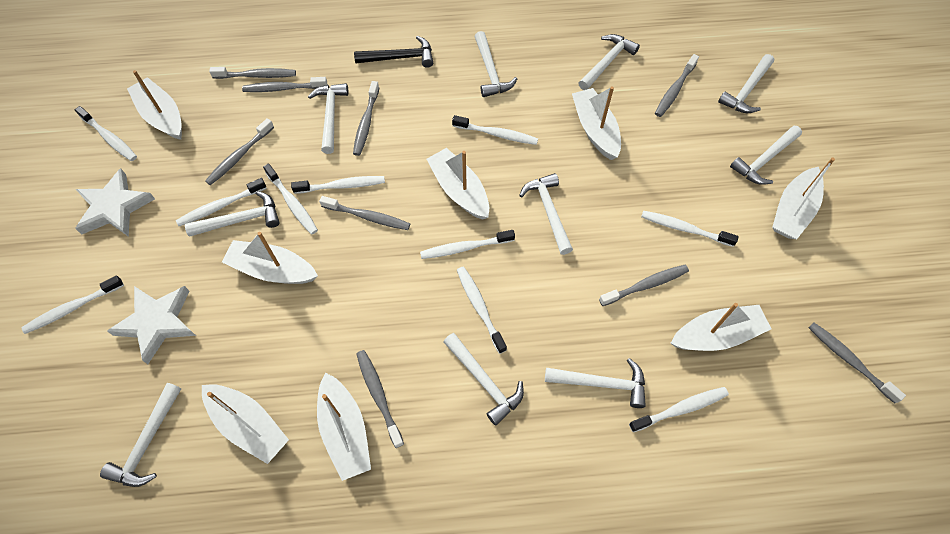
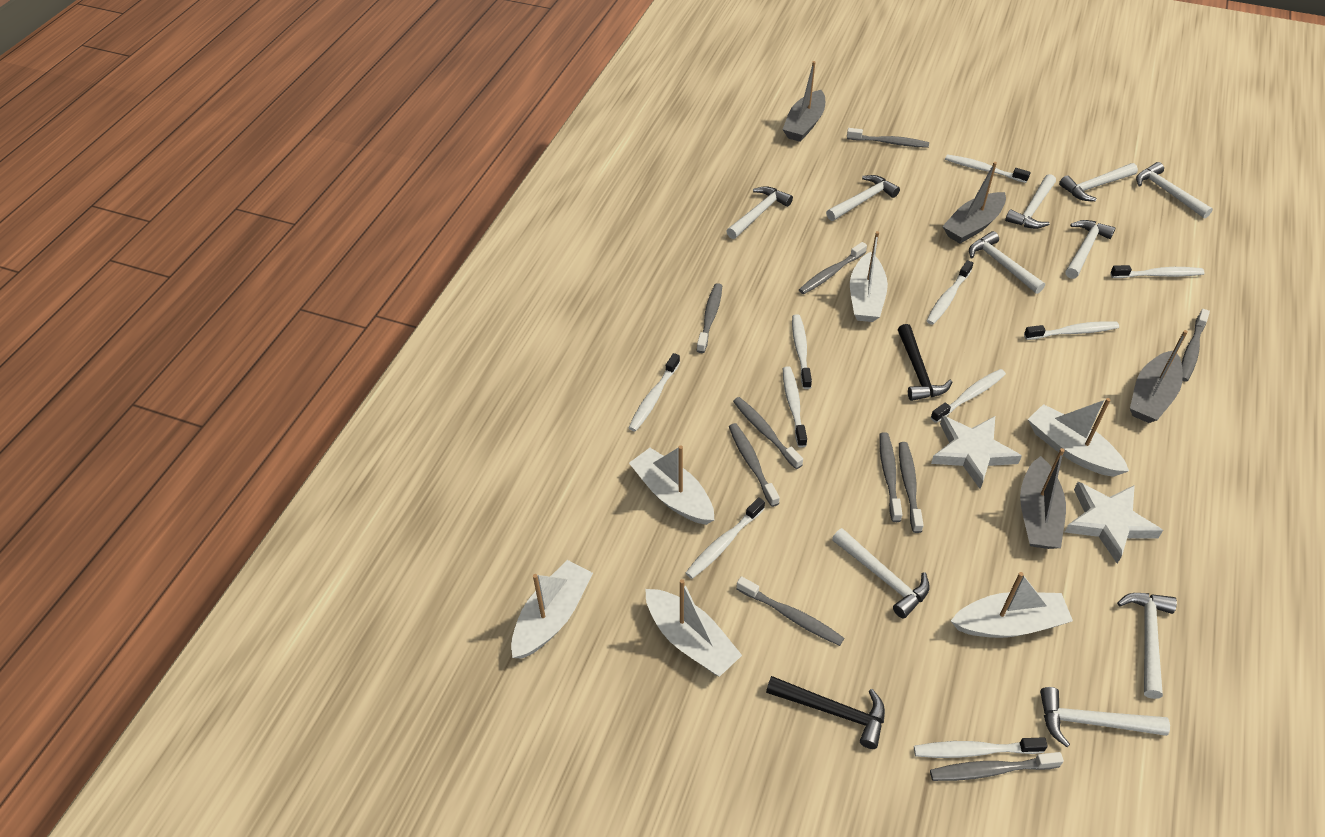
black hammer: 1 -> 2
grey boat: 0 -> 4
grey toothbrush: 9 -> 10
white boat: 8 -> 6

